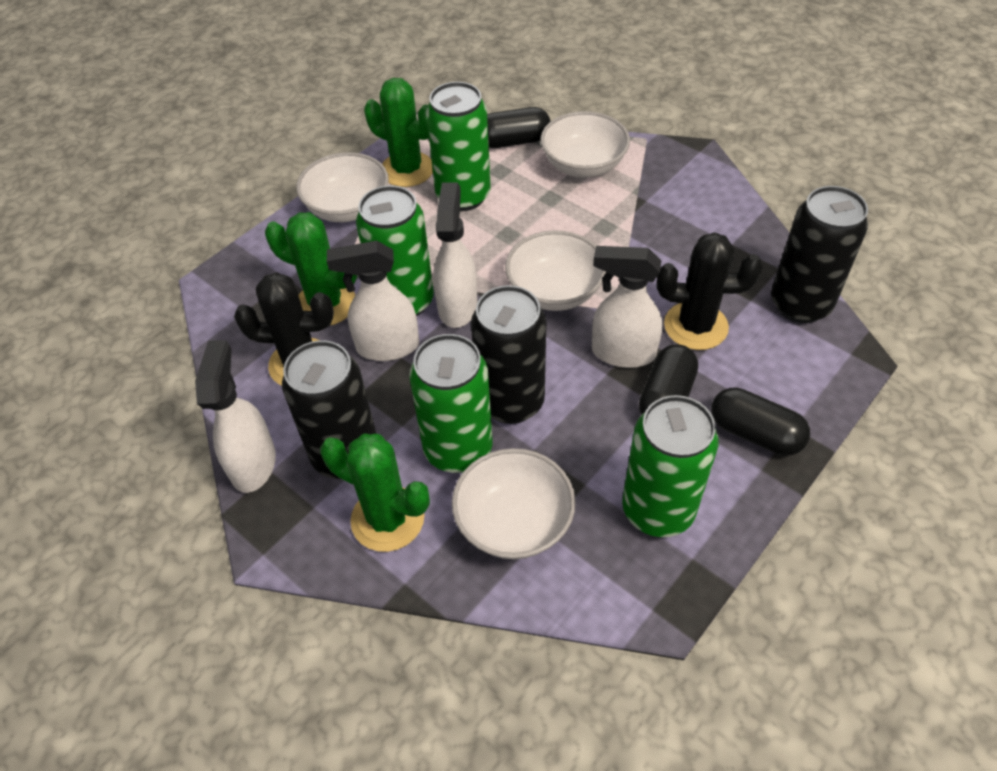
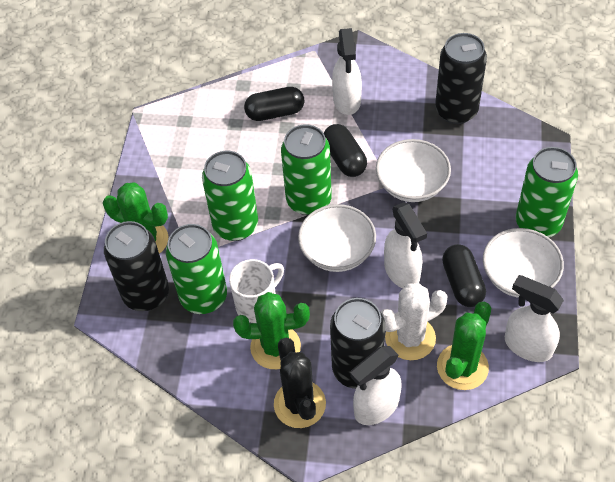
black cactus: 2 -> 1
white bowl: 4 -> 3
white cactus: 0 -> 1
white mug: 0 -> 1

